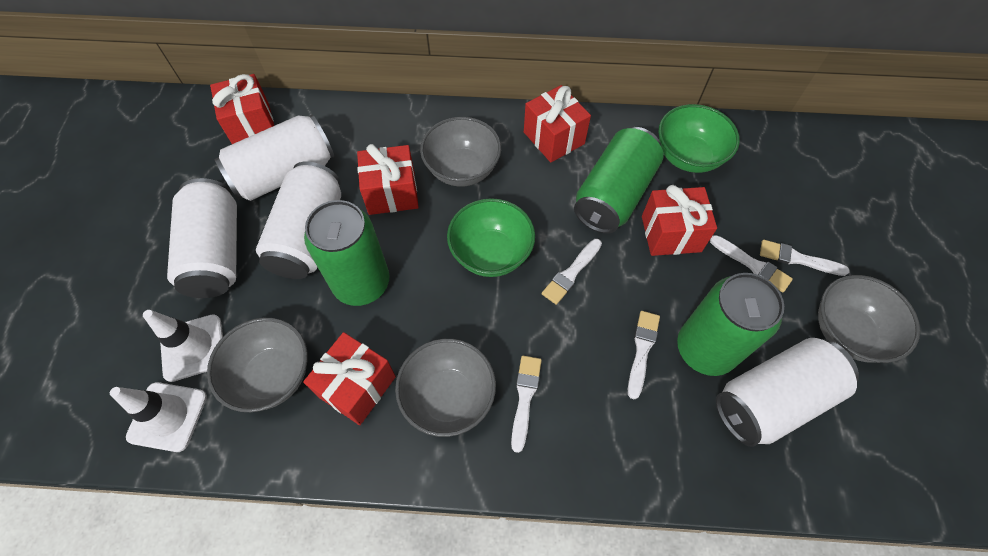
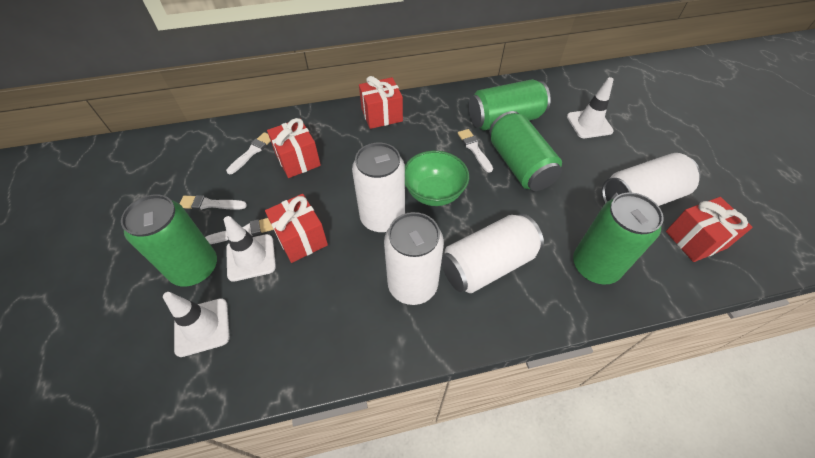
green bowl: 2 -> 1
green can: 3 -> 4
grey bowl: 4 -> 0
red gift: 5 -> 4
white brush: 5 -> 4
white traffic cone: 2 -> 3

